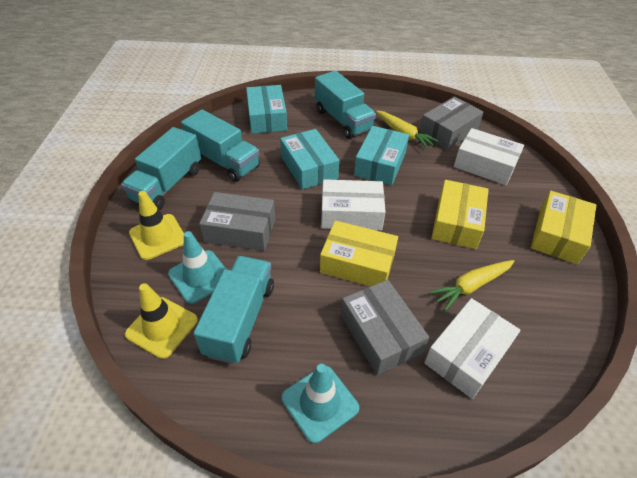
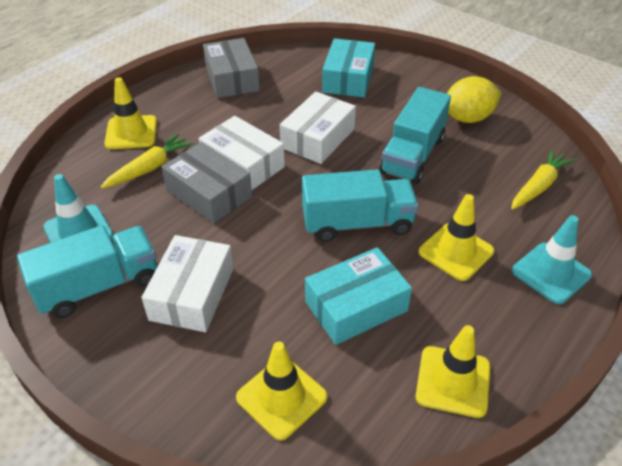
grey box: 3 -> 2
turquoise box: 3 -> 2
turquoise truck: 4 -> 3
yellow box: 3 -> 0
yellow lemon: 0 -> 1
yellow traffic cone: 2 -> 4

